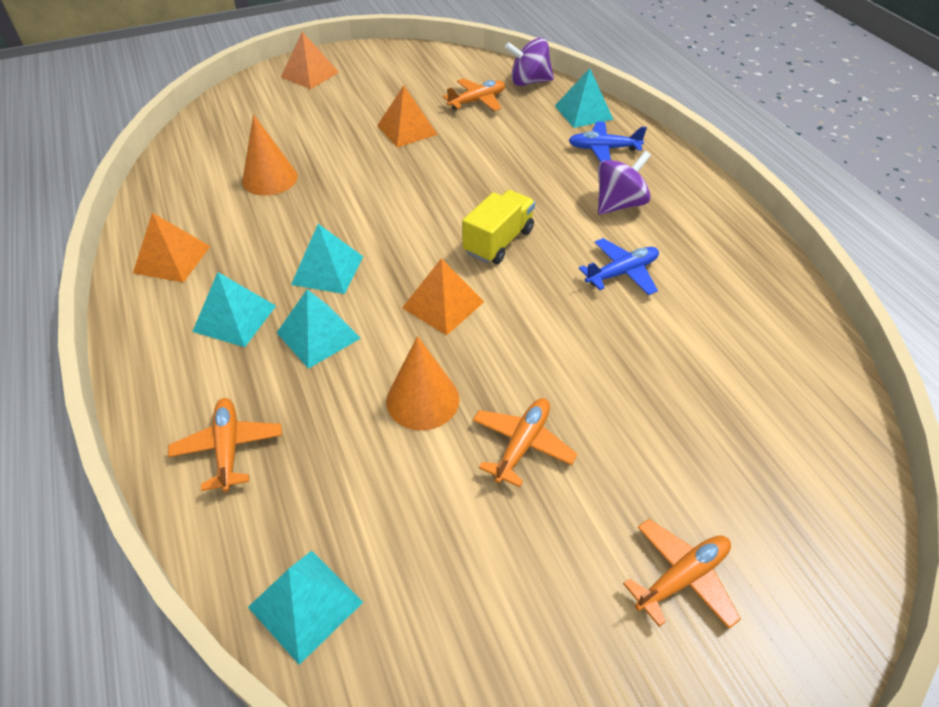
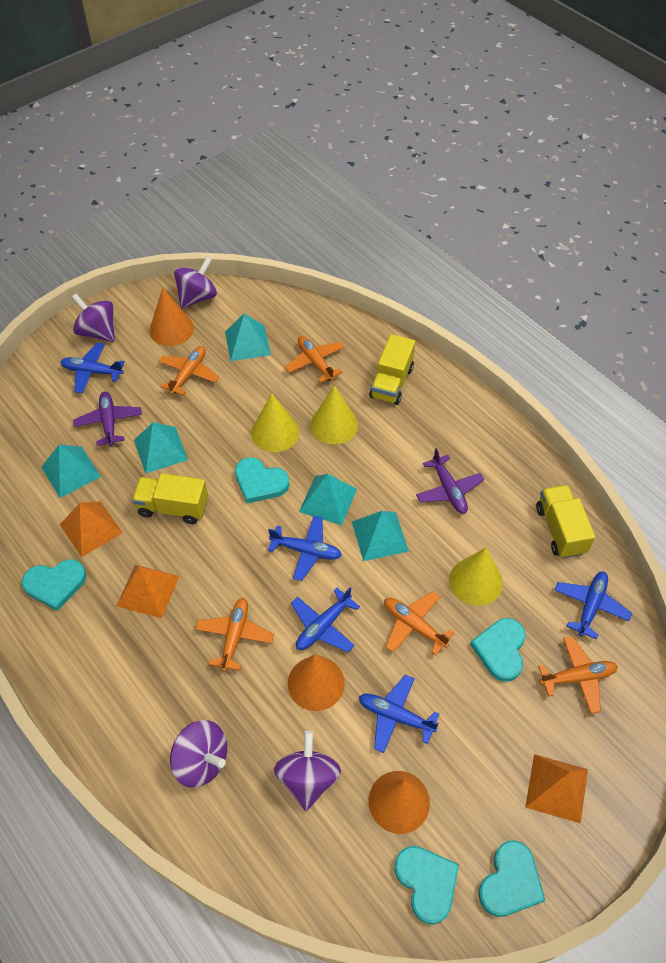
blue plane: 2 -> 5
orange cone: 2 -> 3
orange plane: 4 -> 5
orange pyramid: 4 -> 3
purple plane: 0 -> 2
purple spinning top: 2 -> 4
turquoise heart: 0 -> 5
yellow cone: 0 -> 3
yellow truck: 1 -> 3

